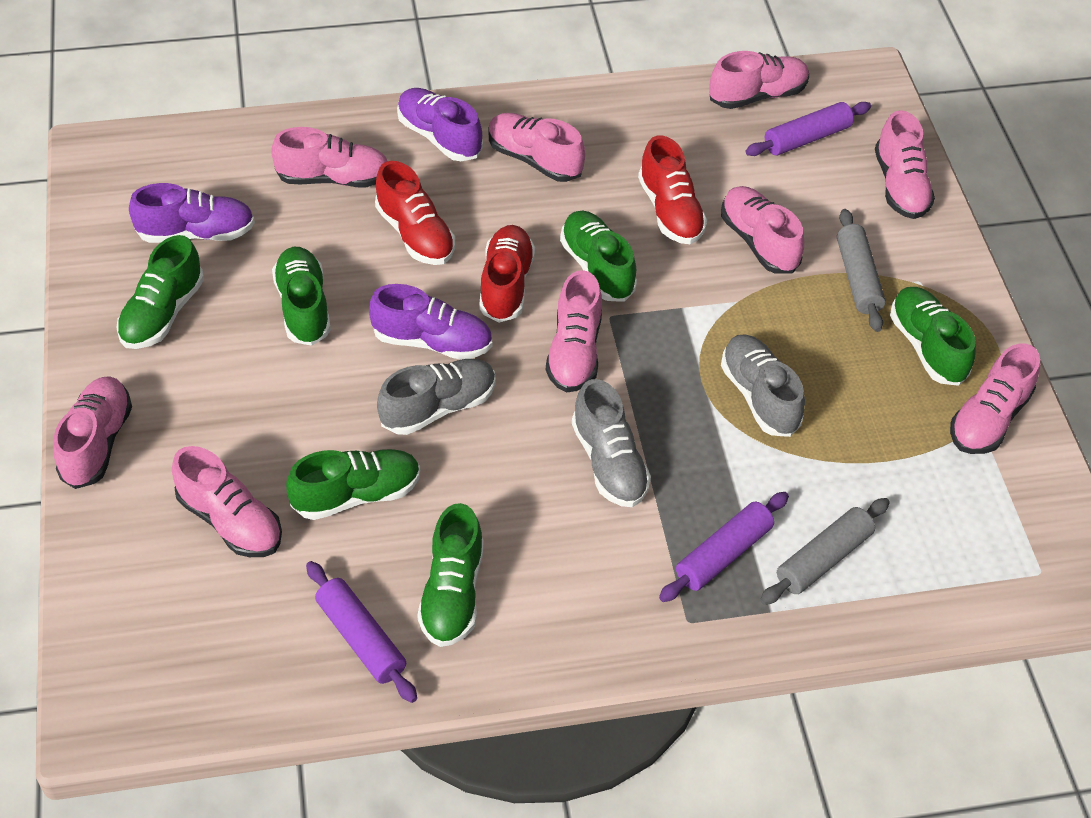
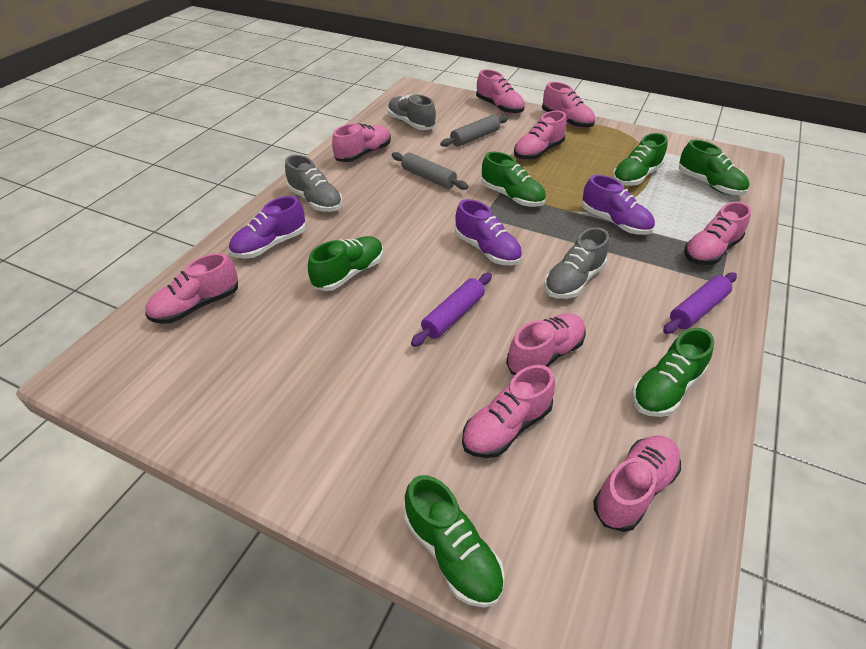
purple rolling pin: 3 -> 2
red shoe: 3 -> 0

